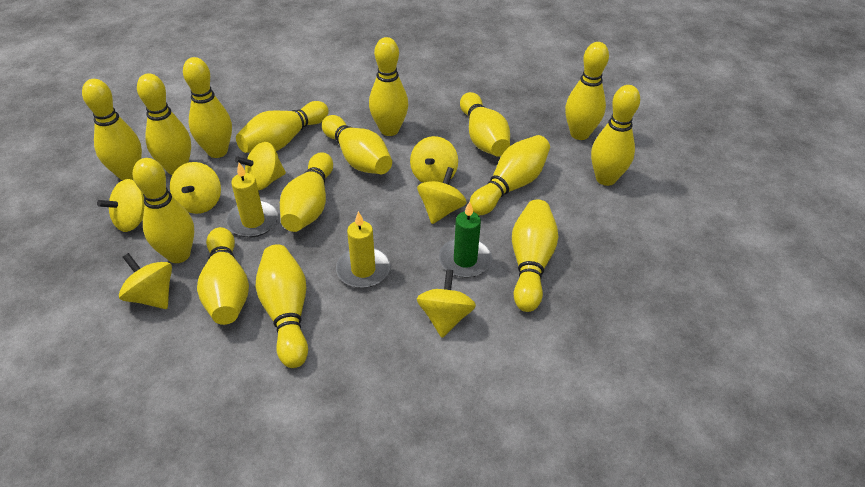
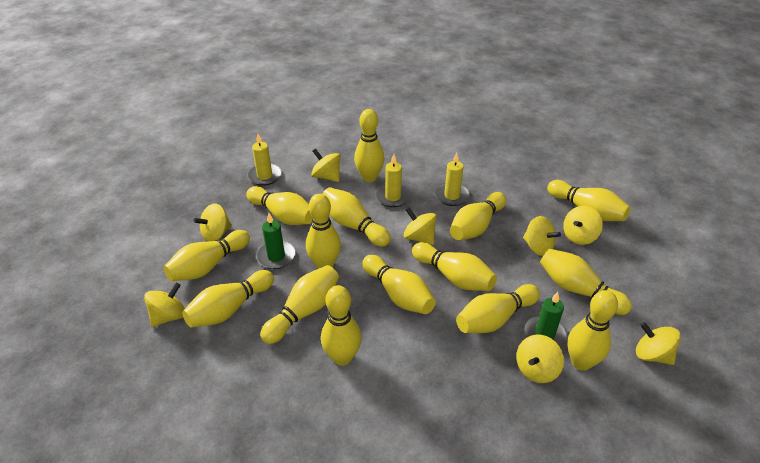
green candle: 1 -> 2
yellow candle: 2 -> 3
yellow spinning top: 7 -> 8

